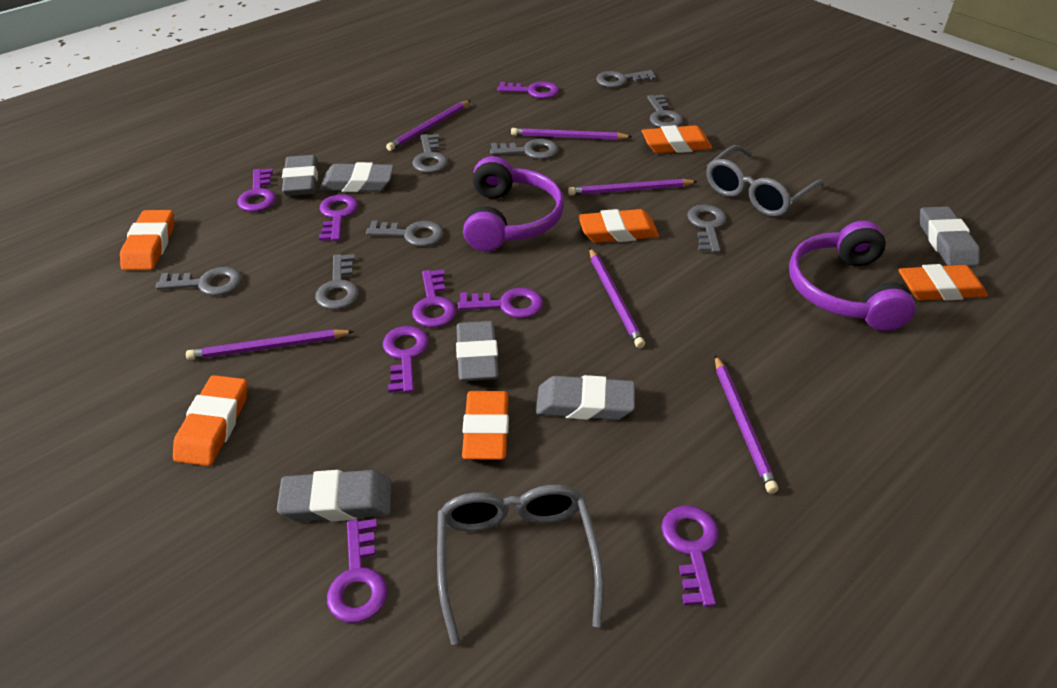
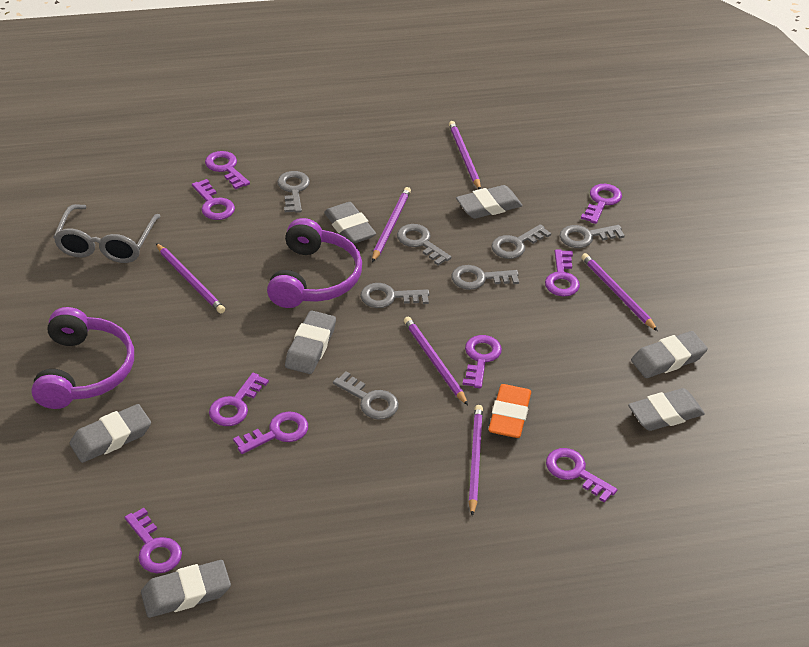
grey eraser: 6 -> 7
grey glasses: 2 -> 1
grey key: 8 -> 7
orange eraser: 6 -> 1
purple key: 8 -> 9

